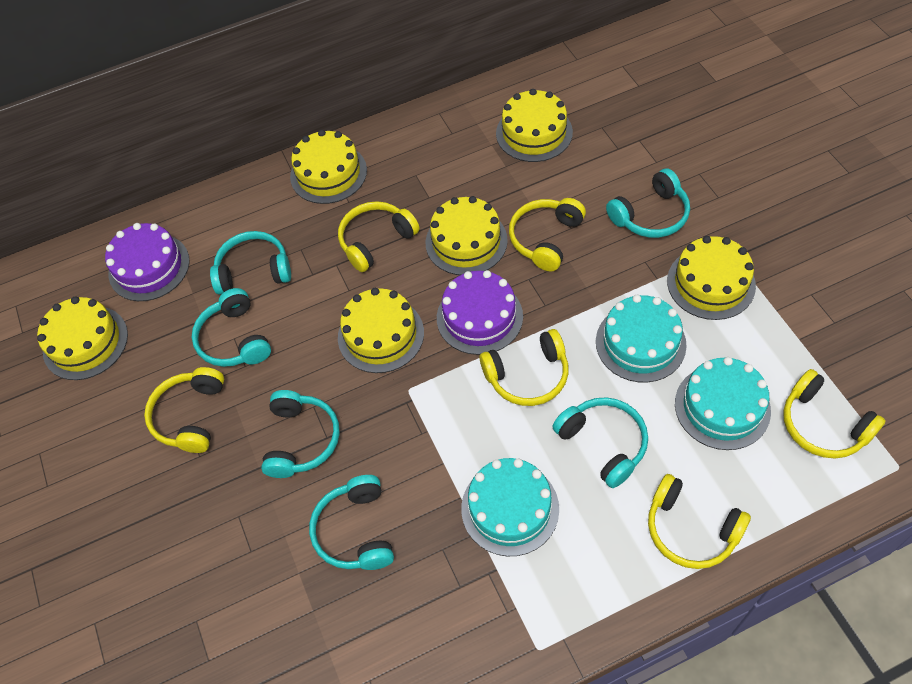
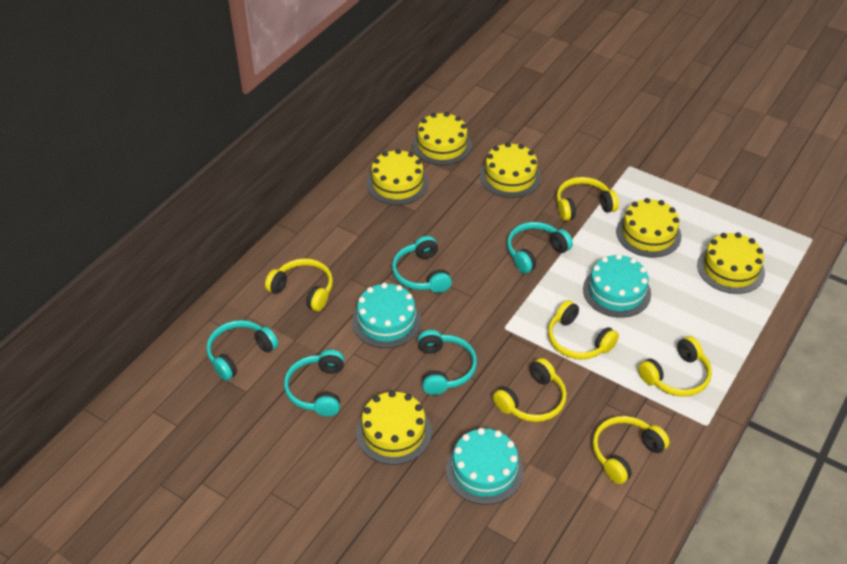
purple cake: 2 -> 0
turquoise headphones: 6 -> 5

